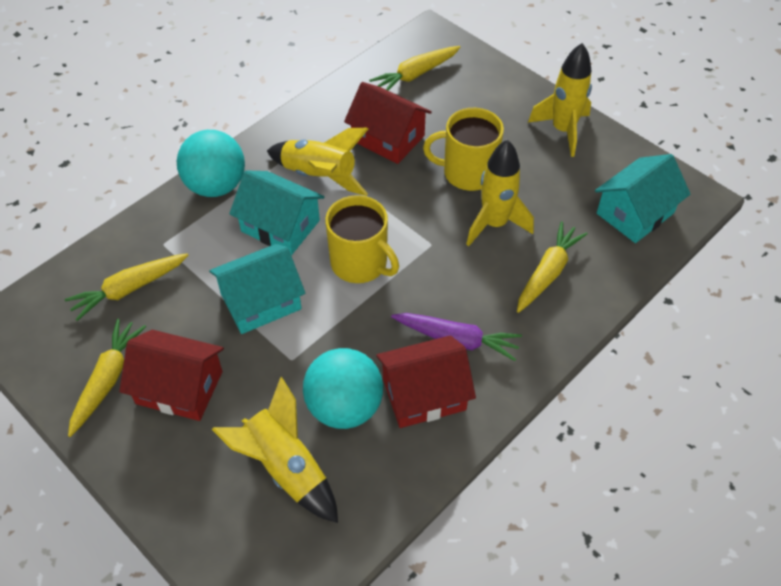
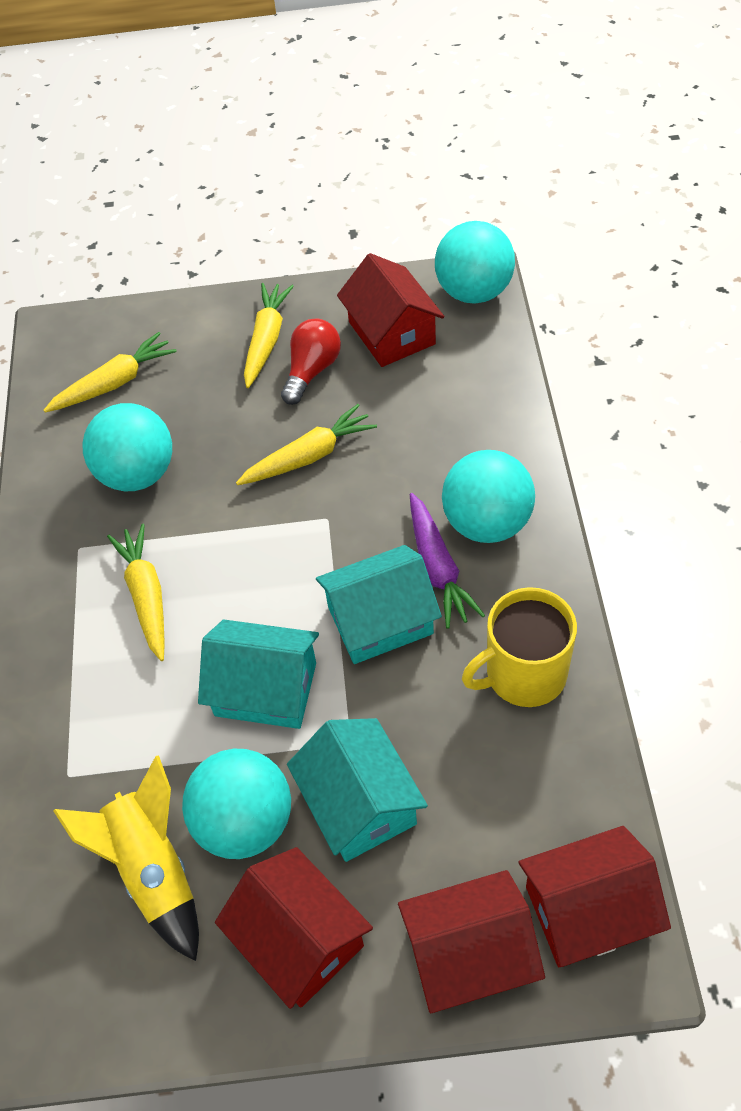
red house: 3 -> 4
red light bulb: 0 -> 1
turquoise ball: 2 -> 4
yellow mug: 2 -> 1
yellow rocket: 4 -> 1

